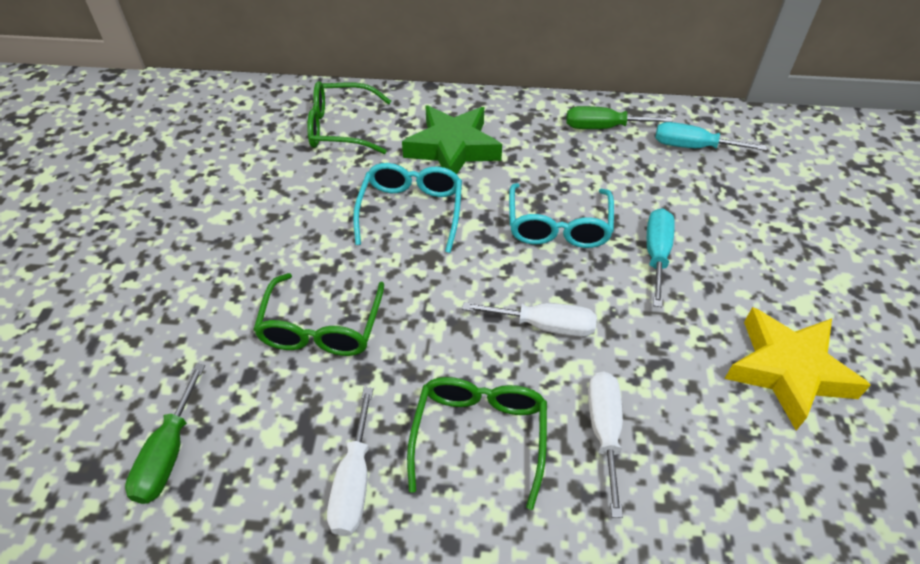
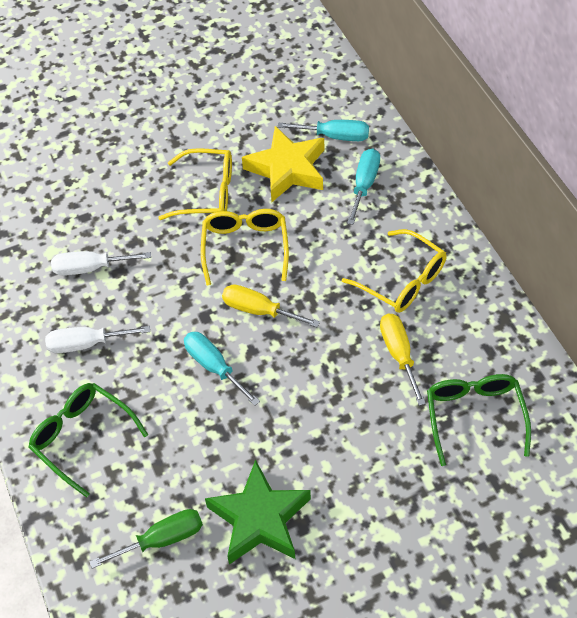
green glasses: 3 -> 2
green screwdriver: 2 -> 1
turquoise glasses: 2 -> 0
turquoise screwdriver: 2 -> 3
white screwdriver: 3 -> 2
yellow glasses: 0 -> 3
yellow screwdriver: 0 -> 2

